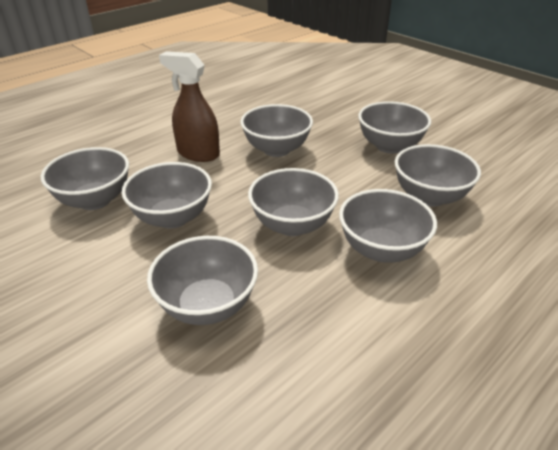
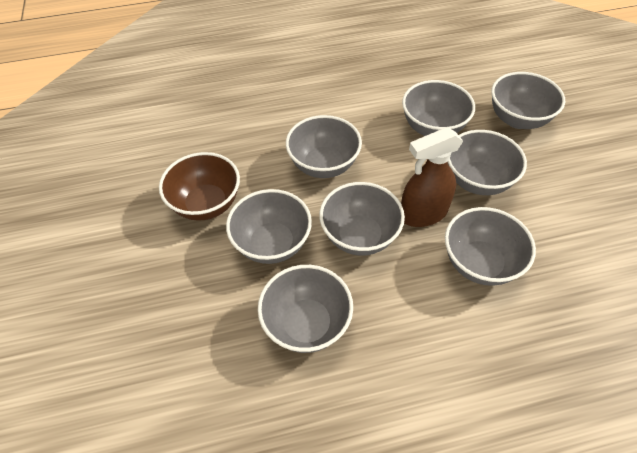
brown bowl: 0 -> 1

